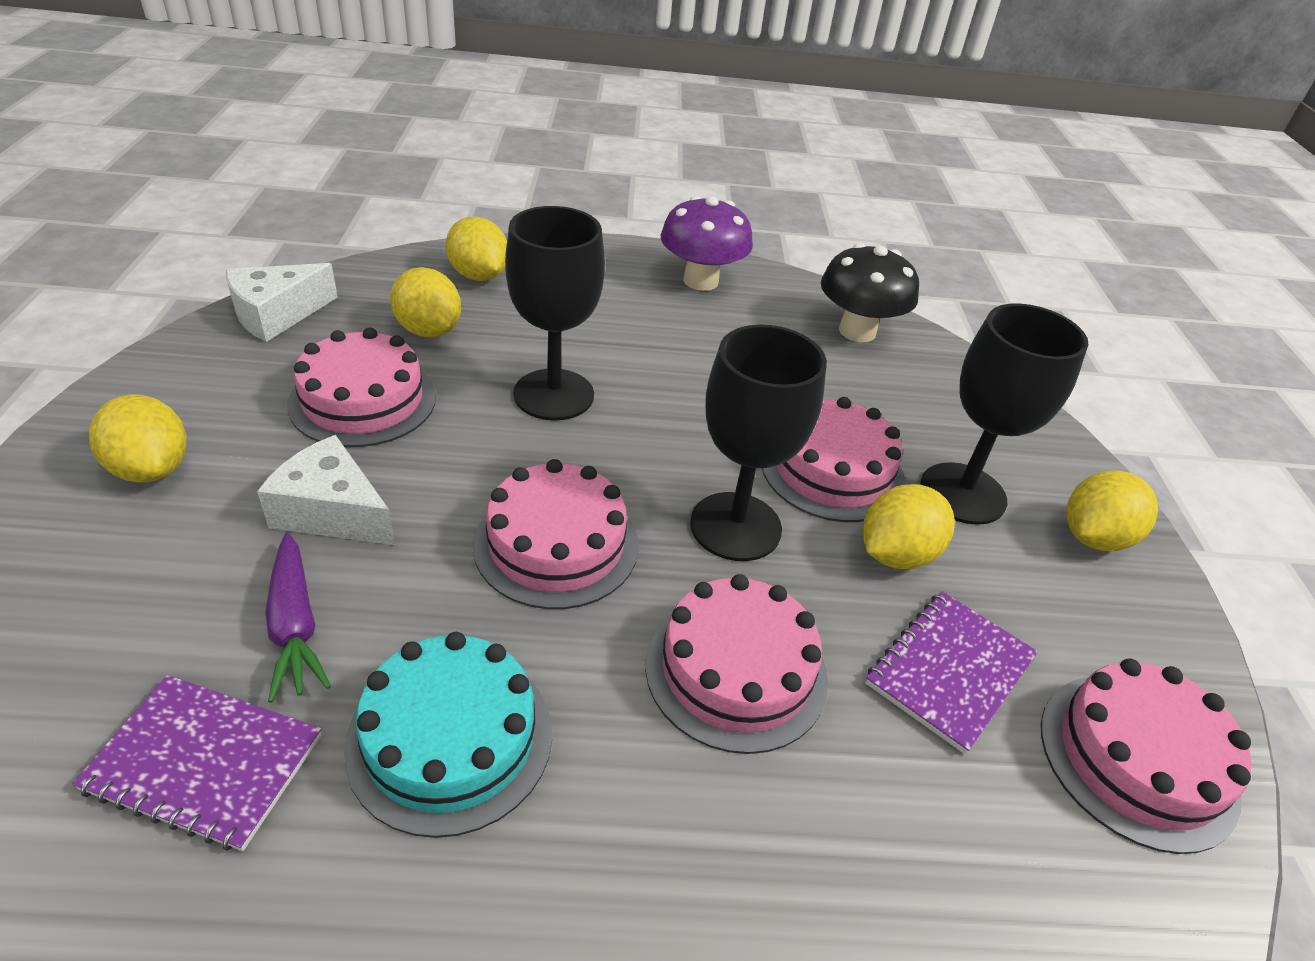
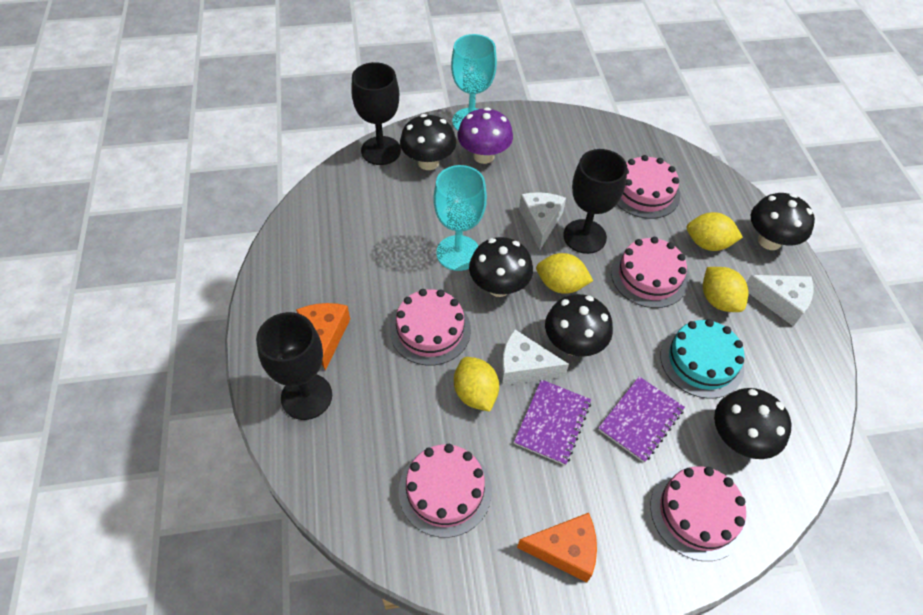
black mushroom: 1 -> 5
orange cheese: 0 -> 2
purple carrot: 1 -> 0
turquoise goblet: 0 -> 2
white cheese: 2 -> 3
yellow lemon: 5 -> 4

